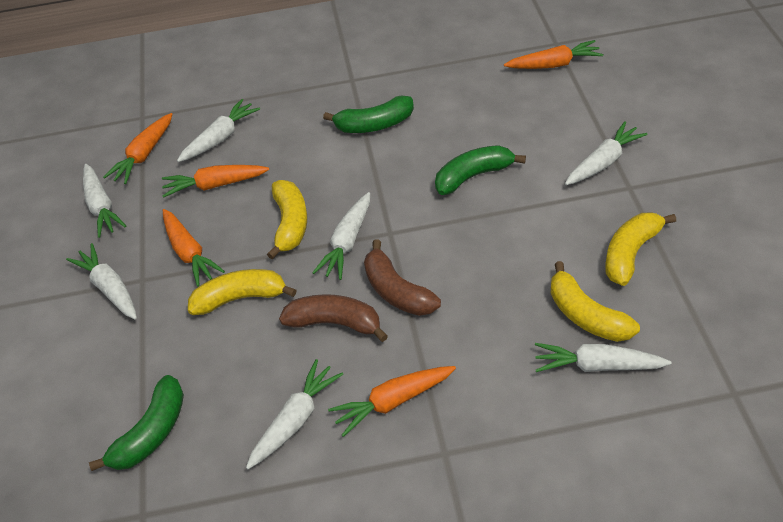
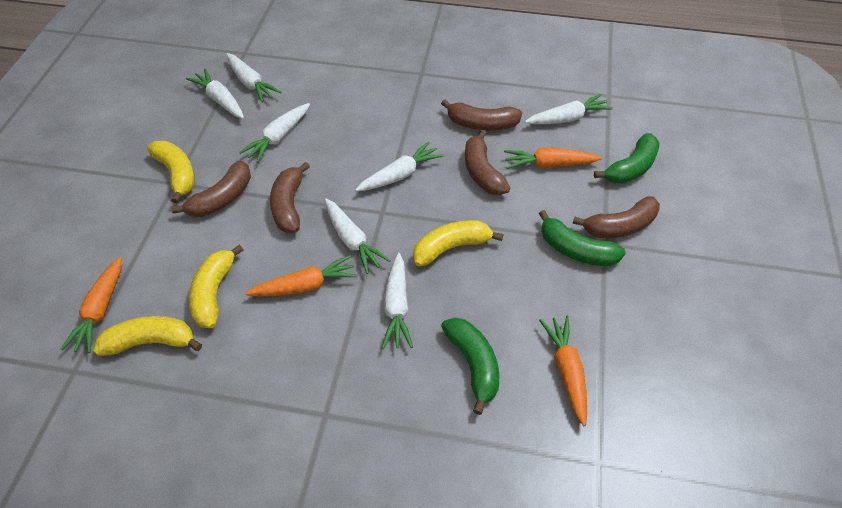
brown banana: 2 -> 5
orange carrot: 5 -> 4

